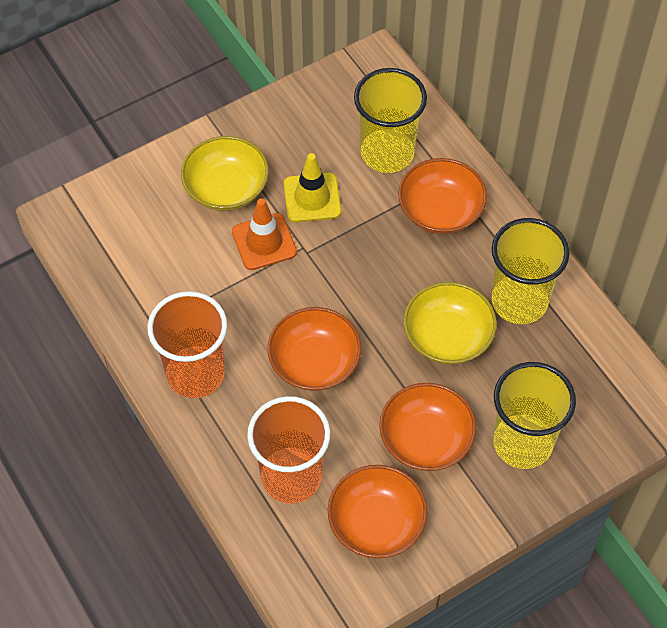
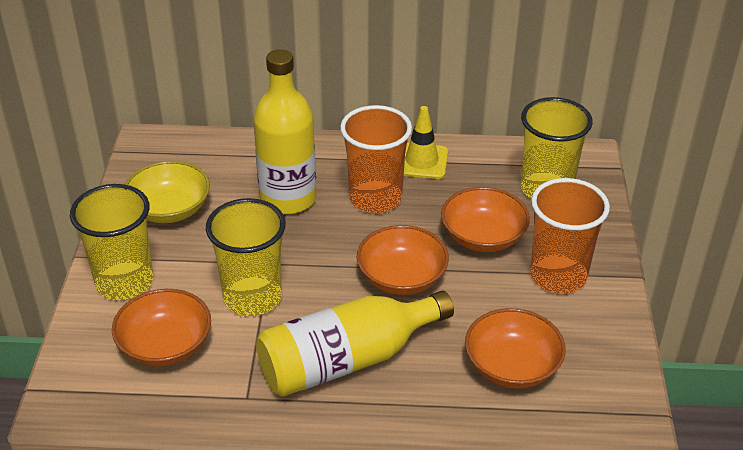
orange traffic cone: 1 -> 0
yellow bottle: 0 -> 2
yellow bowl: 2 -> 1

